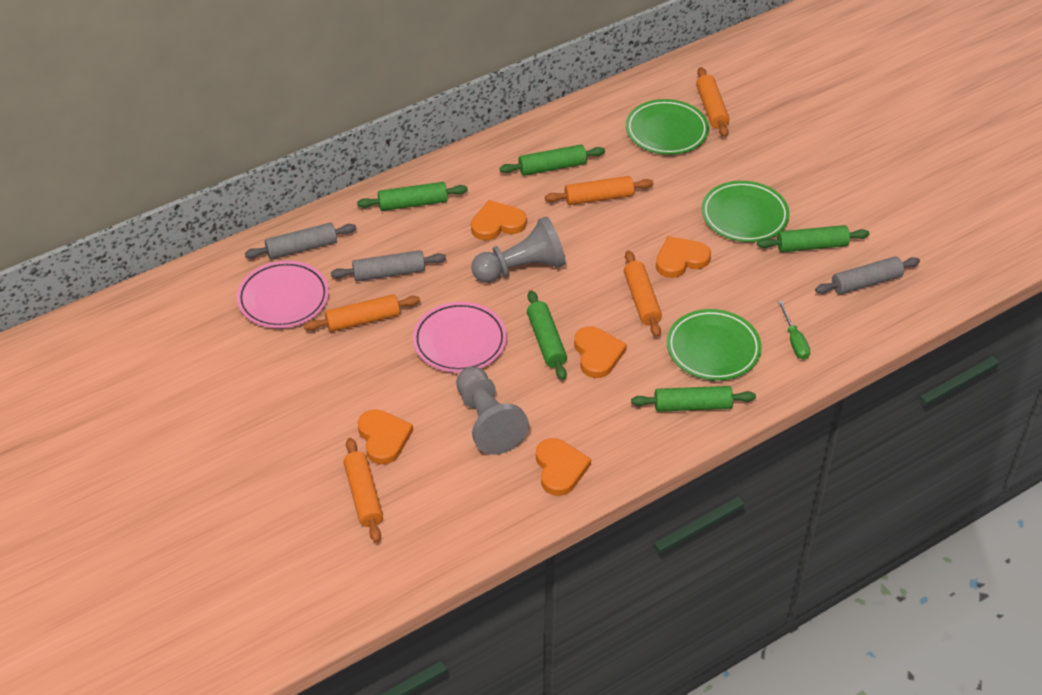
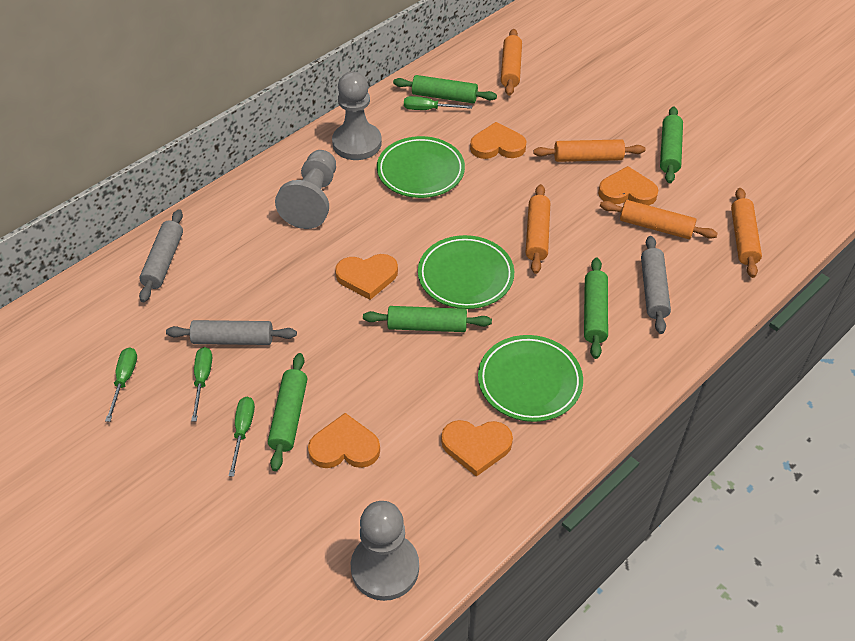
green screwdriver: 1 -> 4
grey pawn: 2 -> 3
pink plate: 2 -> 0

